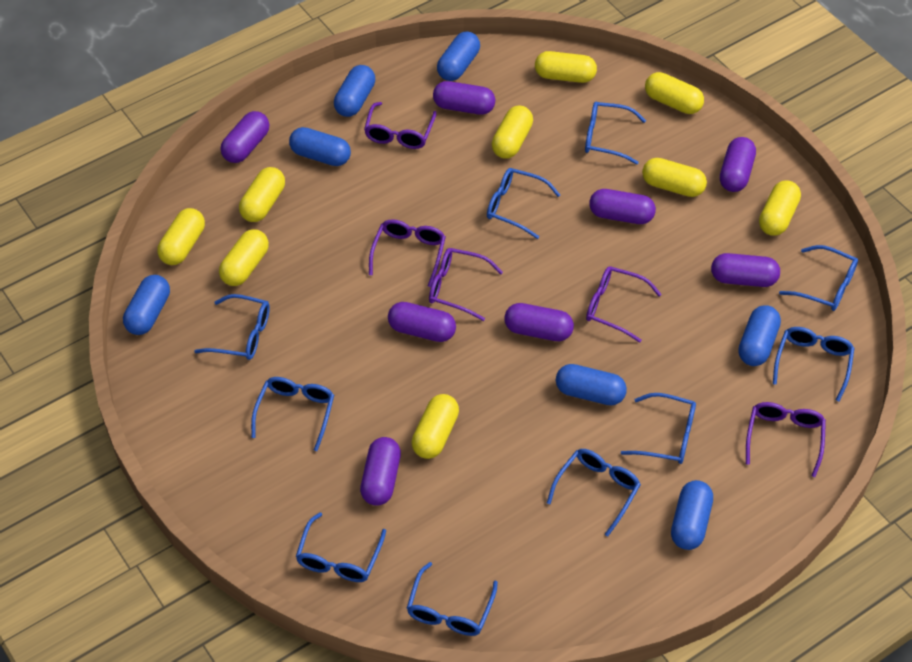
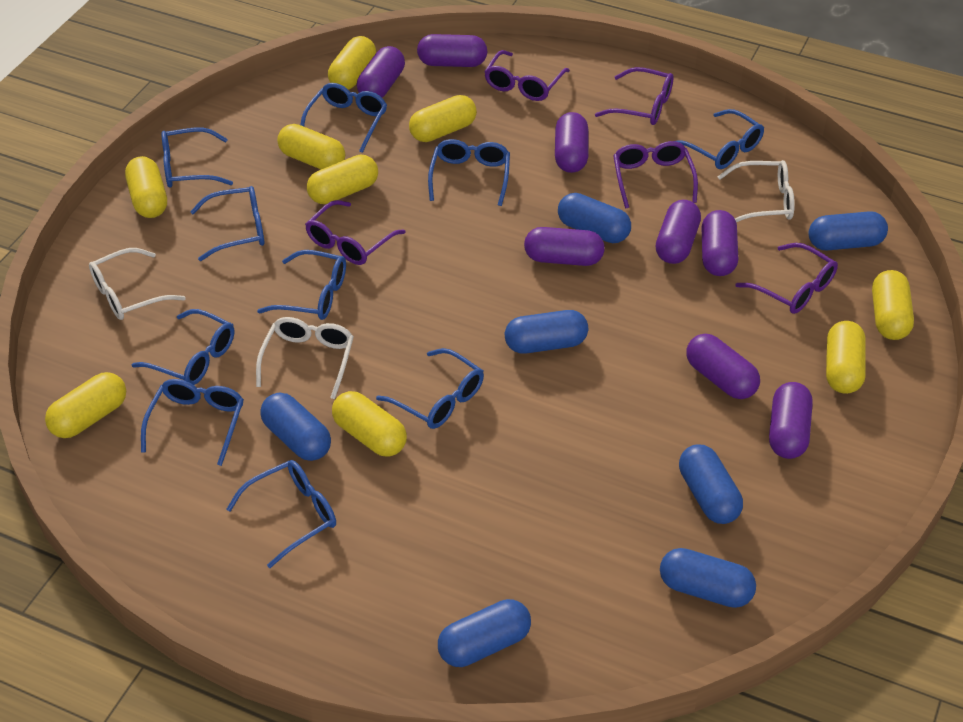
white glasses: 0 -> 3

